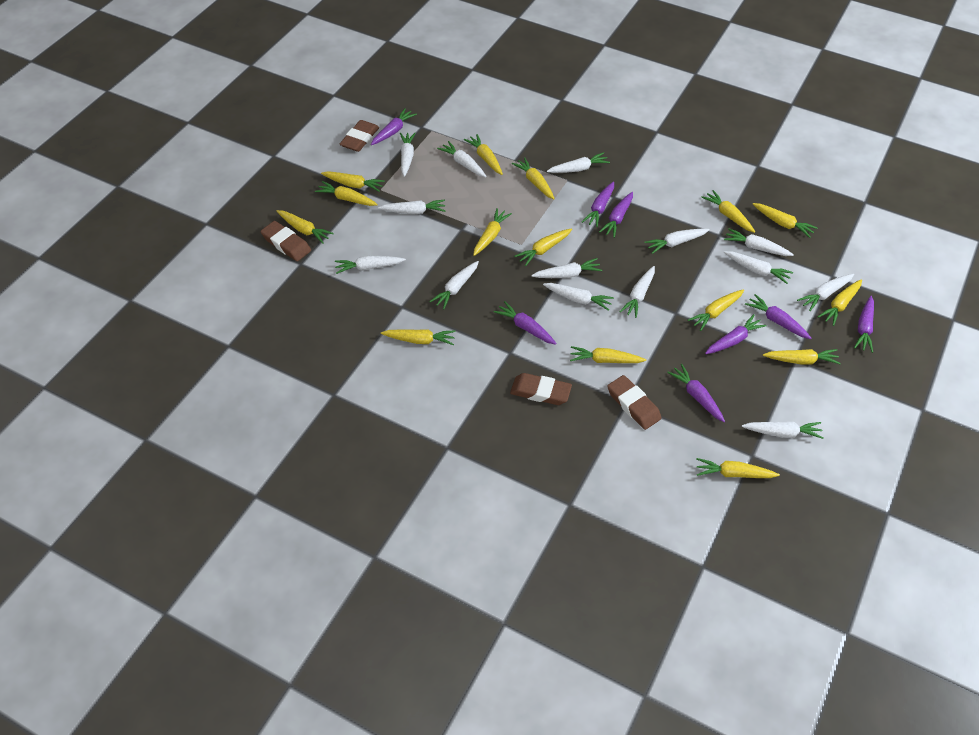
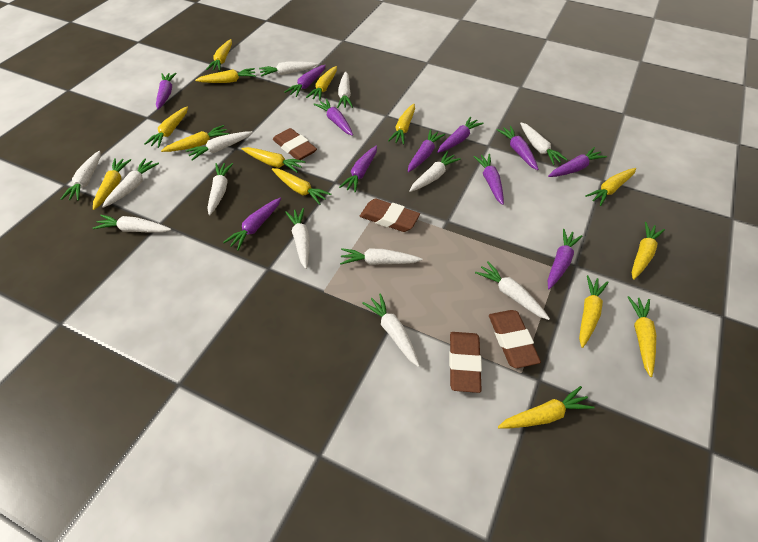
purple carrot: 8 -> 11
white carrot: 14 -> 13
yellow carrot: 15 -> 14

